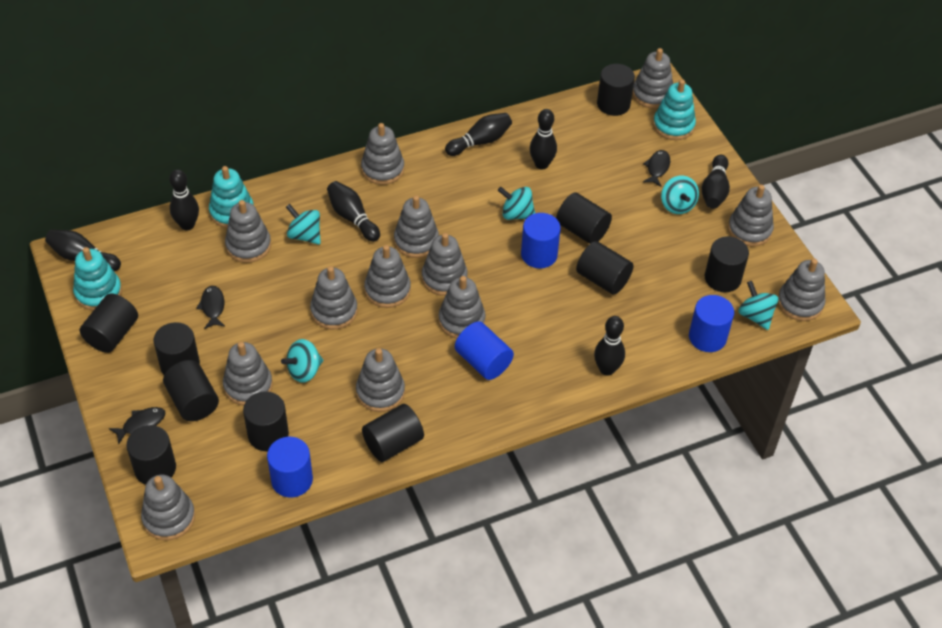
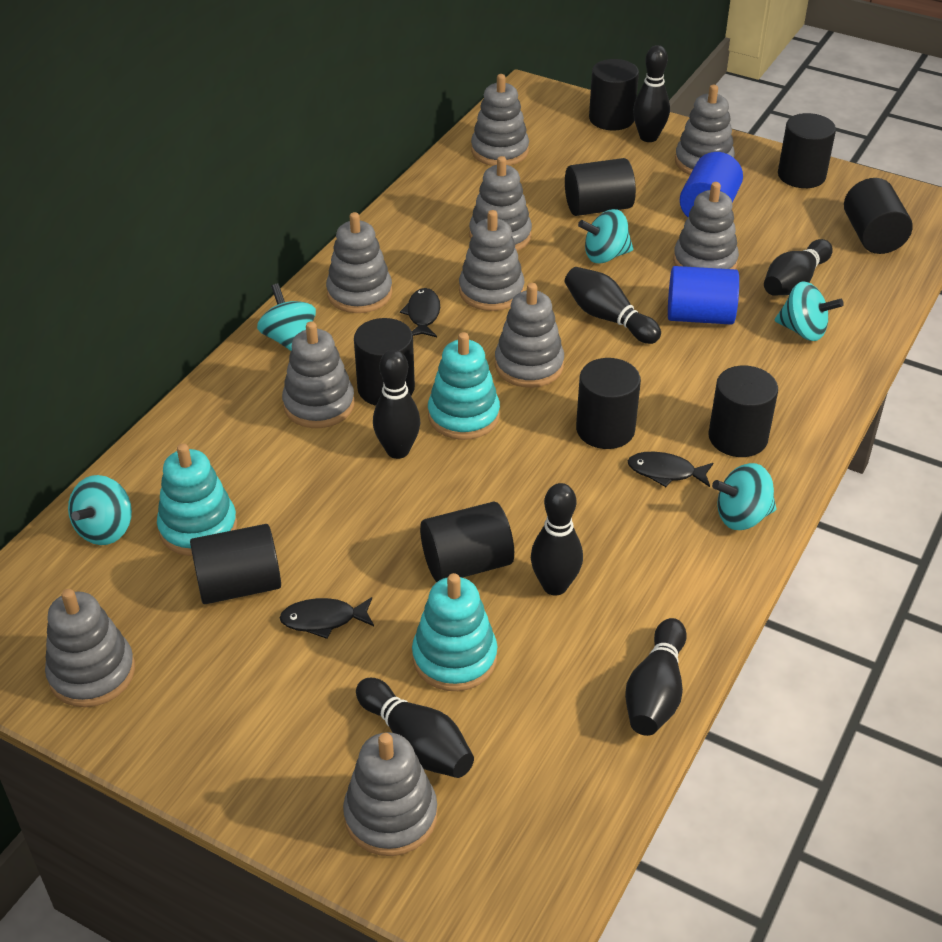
black cylinder: 10 -> 9
blue cylinder: 4 -> 2
grey stacking toy: 13 -> 10

